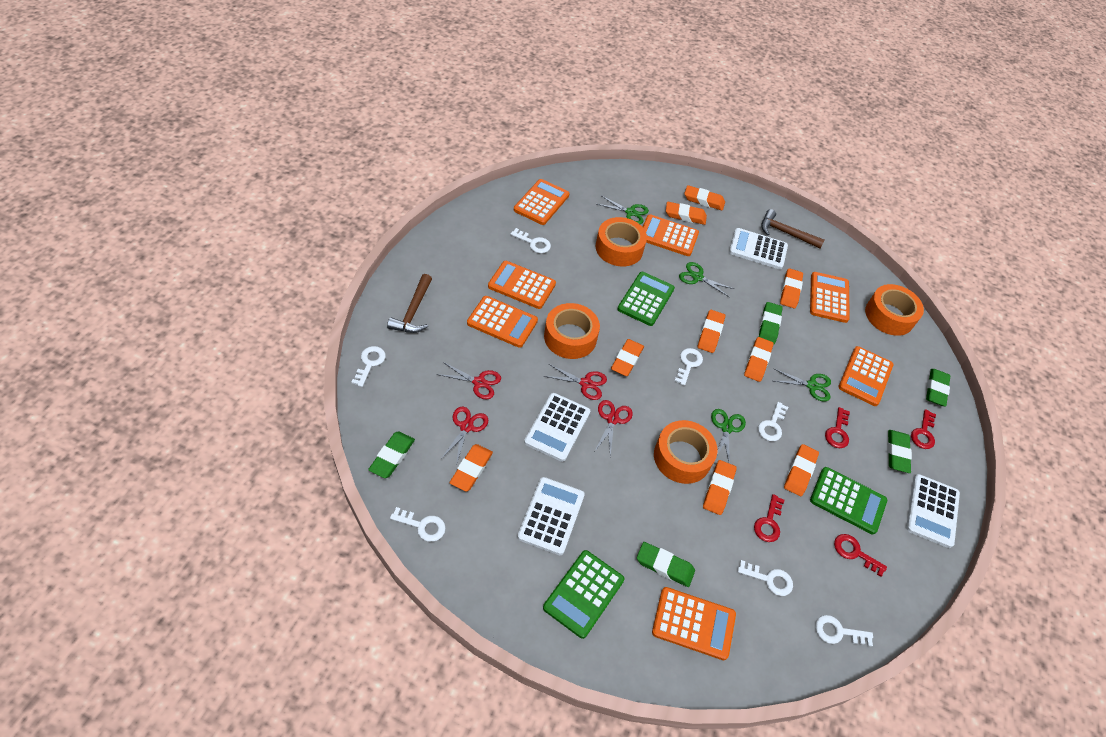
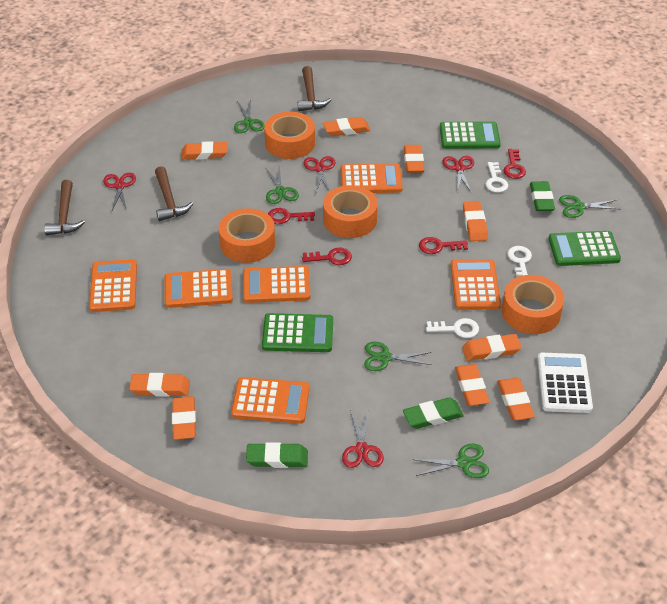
brown hammer: 2 -> 3
green eraser: 5 -> 3
green scissors: 4 -> 5
orange calculator: 7 -> 6
white calculator: 4 -> 1
white key: 7 -> 3

